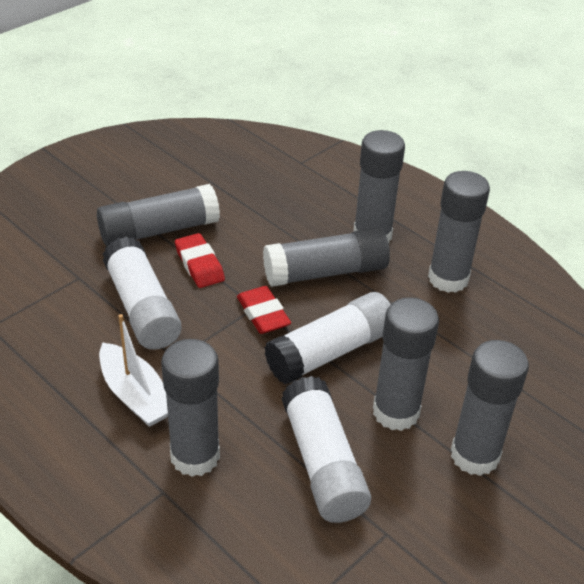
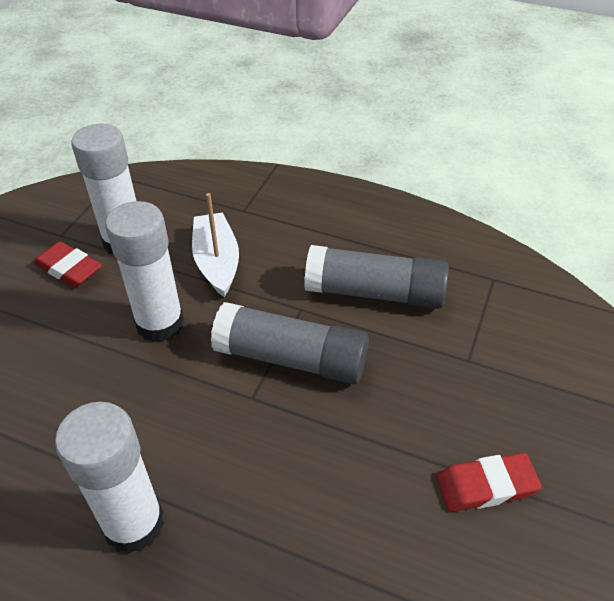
grey glue stick: 7 -> 2

